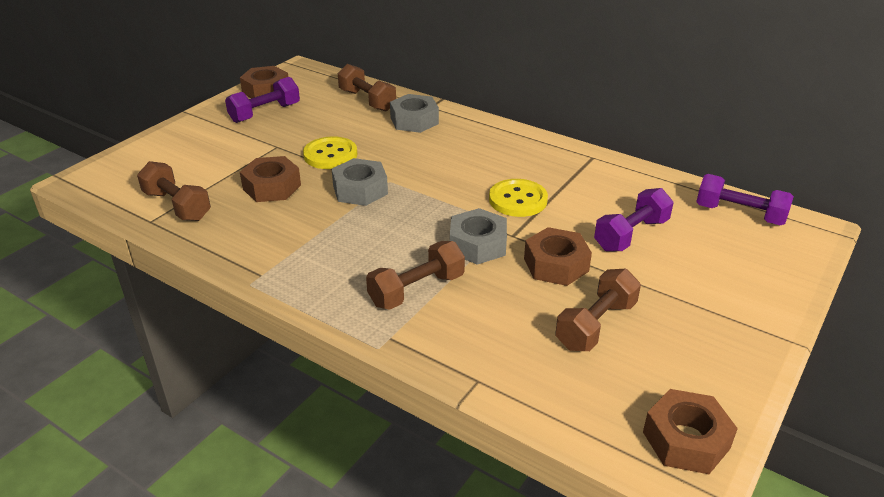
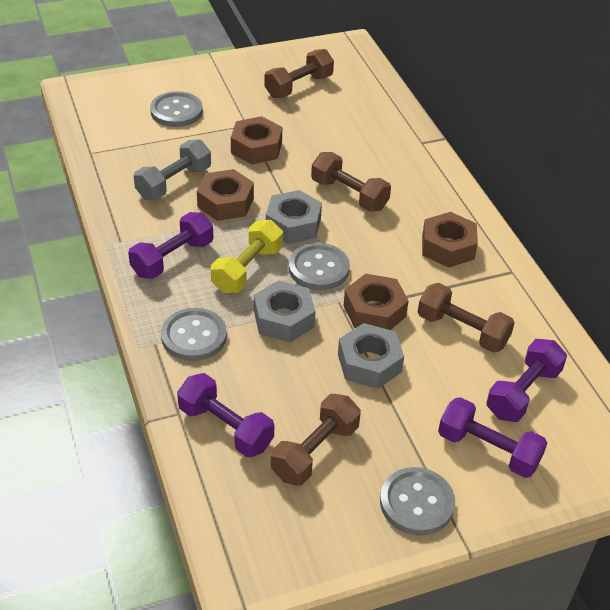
grey button: 0 -> 4
grey dumbbell: 0 -> 1
purple dumbbell: 3 -> 4
yellow button: 2 -> 0
yellow dumbbell: 0 -> 1

